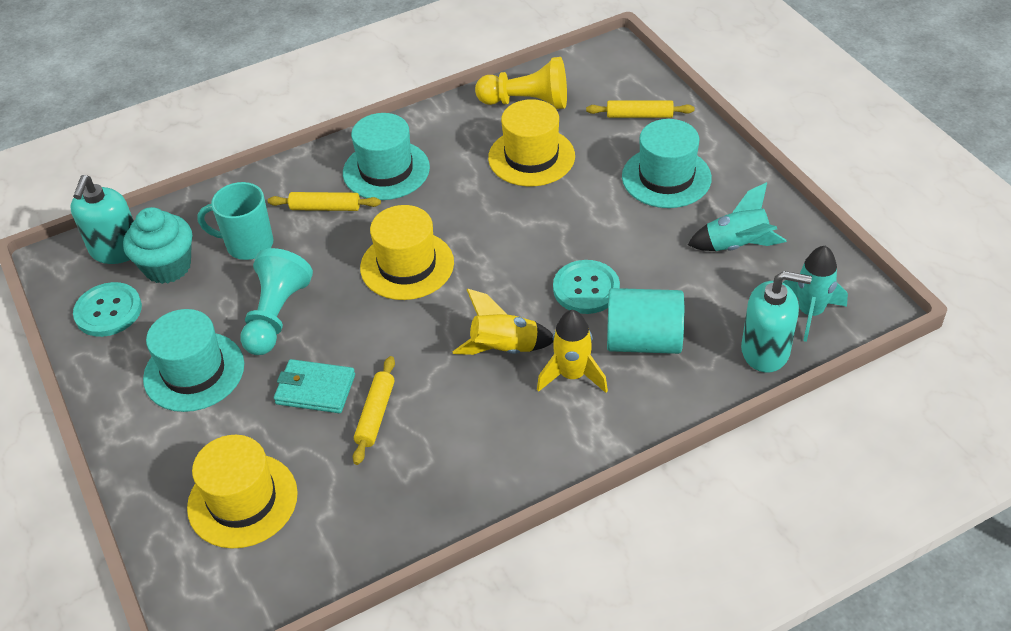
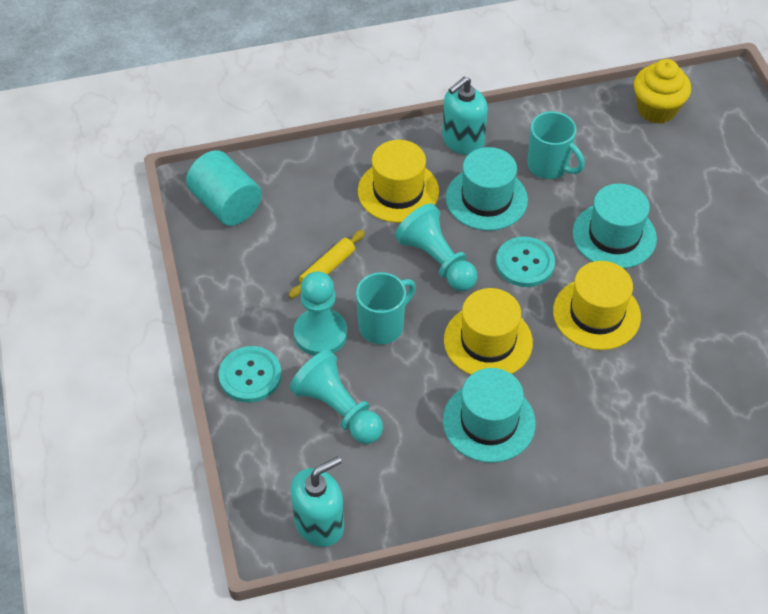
turquoise cupcake: 1 -> 0
turquoise mug: 1 -> 2
turquoise pawn: 1 -> 3
turquoise rocket: 2 -> 0
turquoise wallet: 1 -> 0
yellow cupcake: 0 -> 1
yellow pawn: 1 -> 0
yellow rocket: 2 -> 0
yellow rolling pin: 3 -> 1

